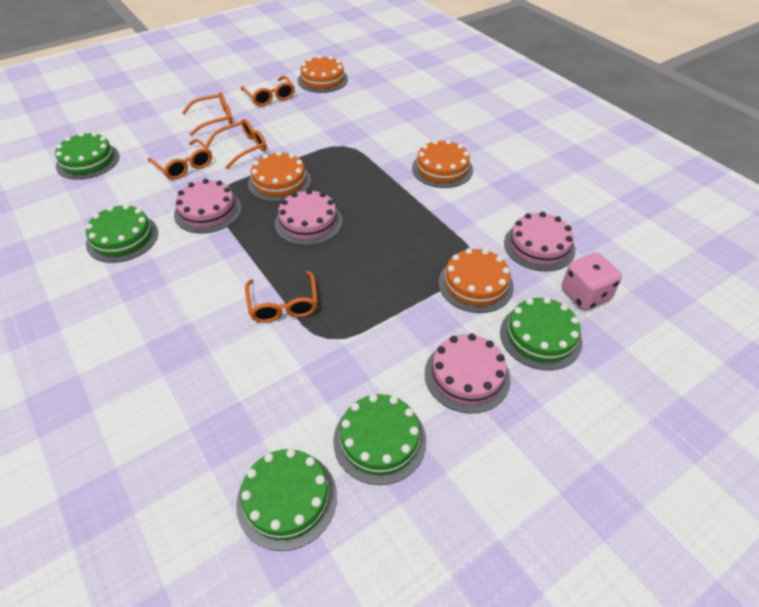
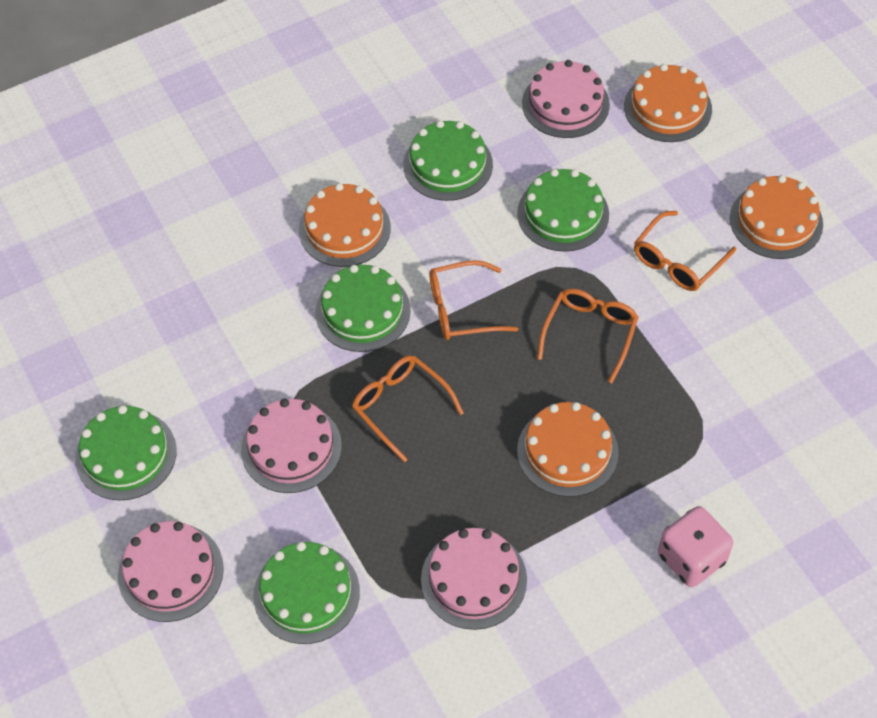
orange glasses: 5 -> 4

